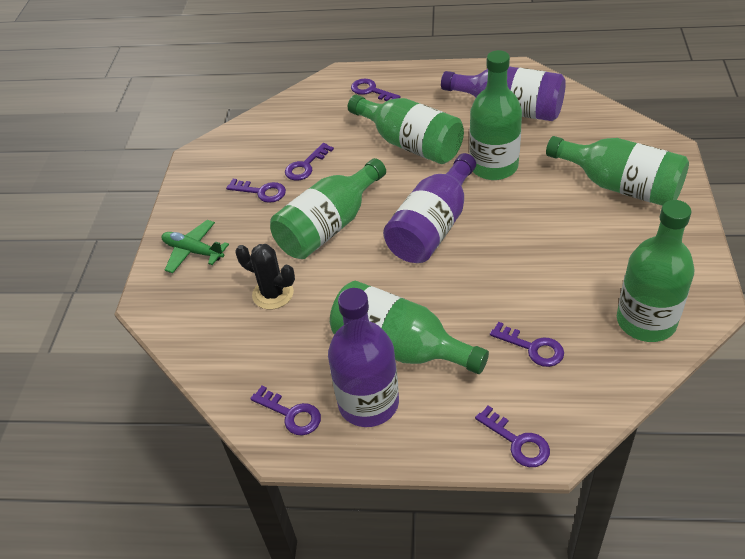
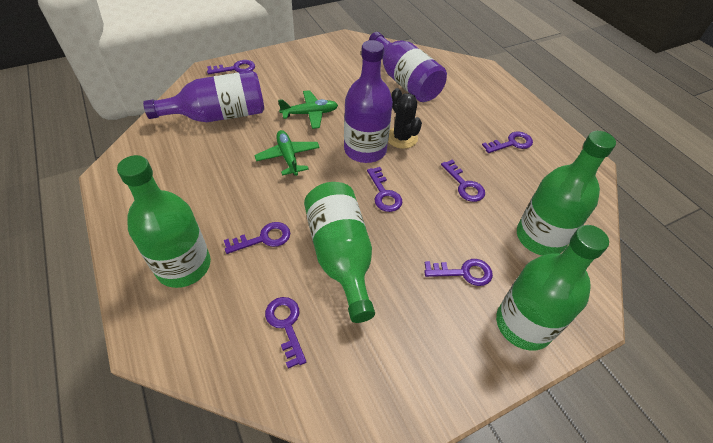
green bottle: 6 -> 4
green plane: 1 -> 2
purple key: 6 -> 7

